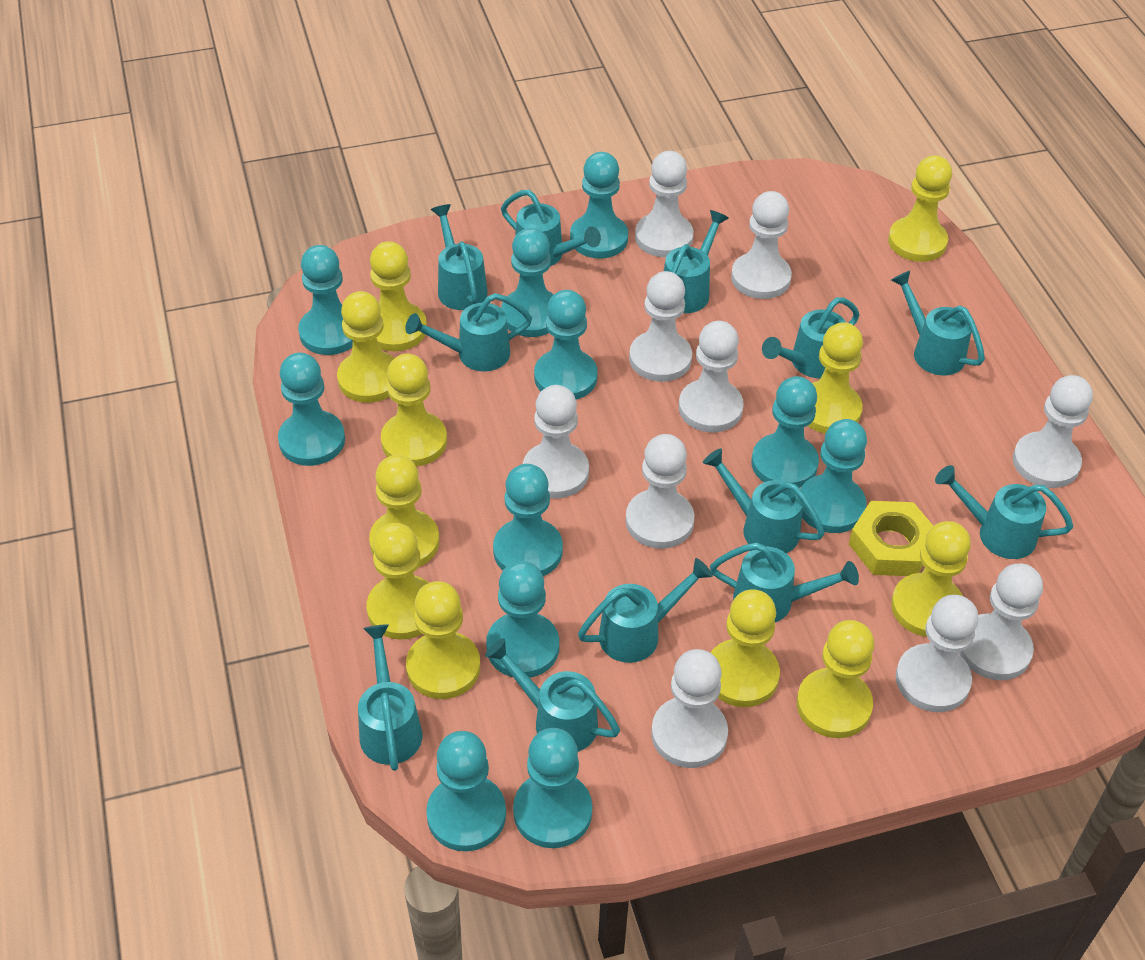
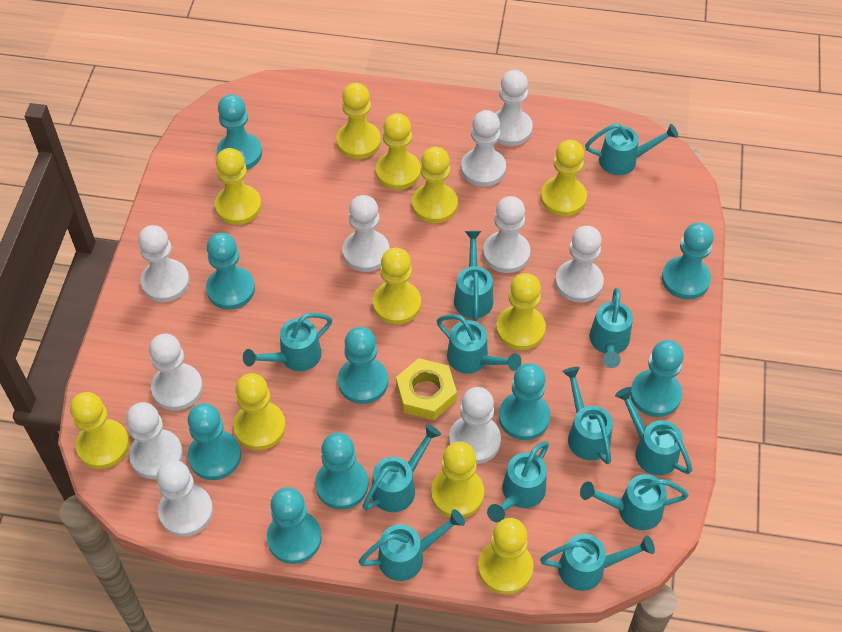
turquoise pawn: 11 -> 9

